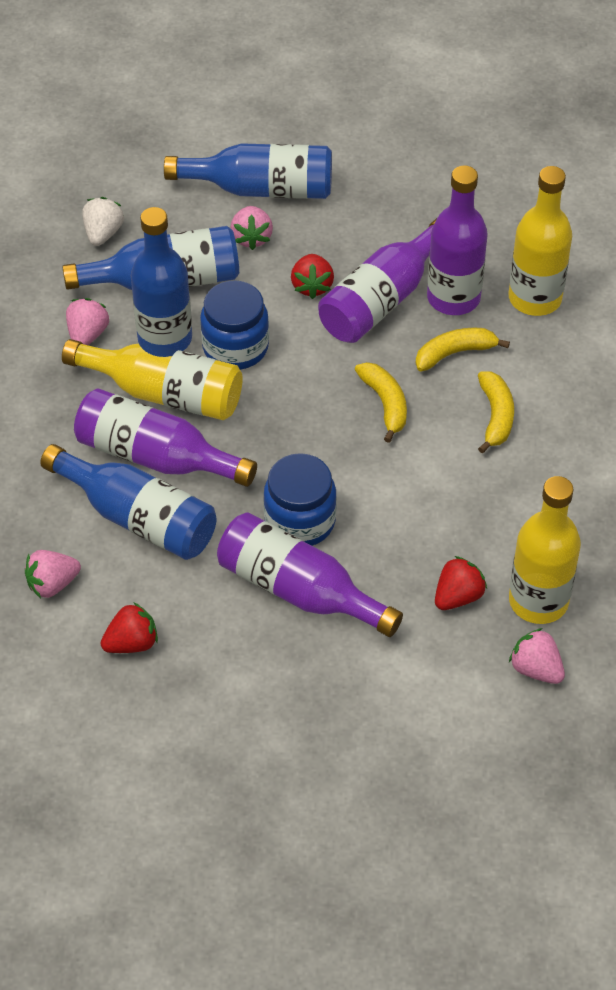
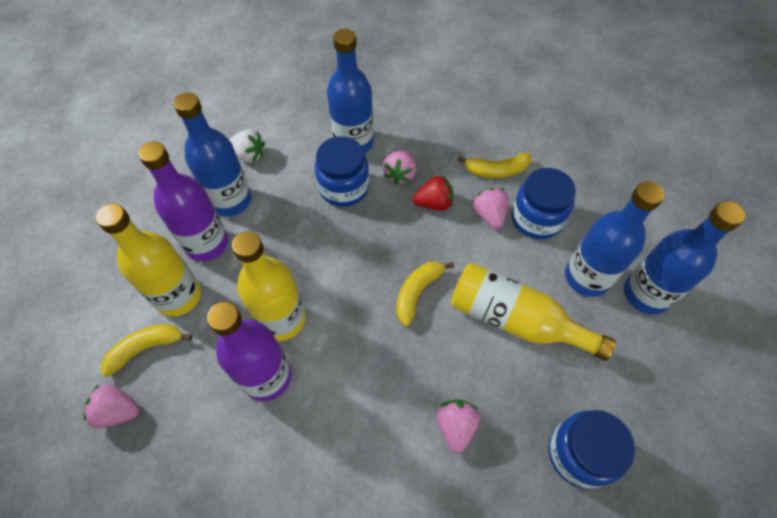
blue jar: 2 -> 3
purple bottle: 4 -> 2
red strawberry: 3 -> 1

